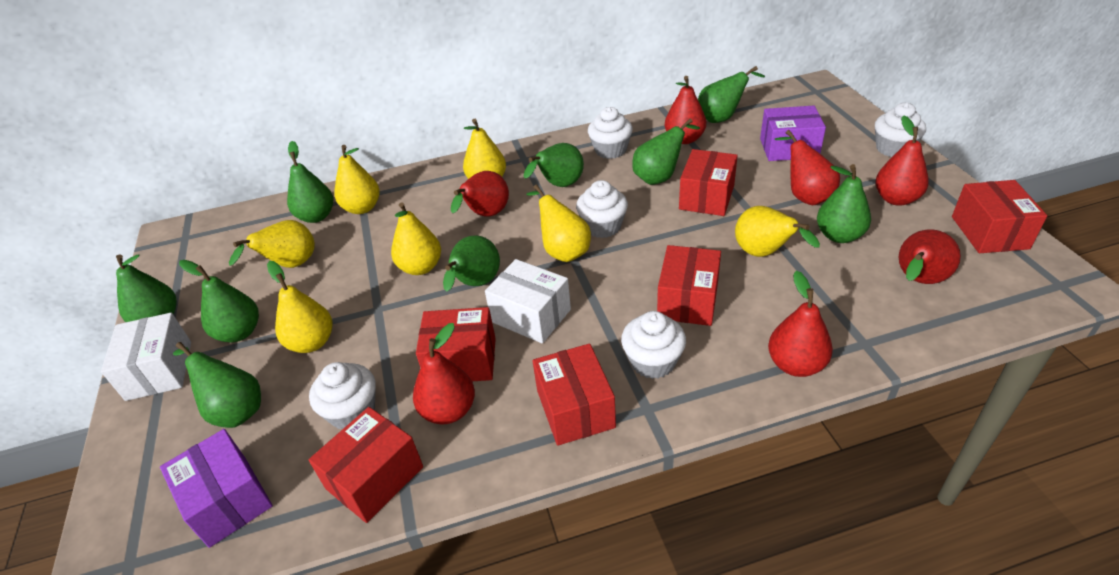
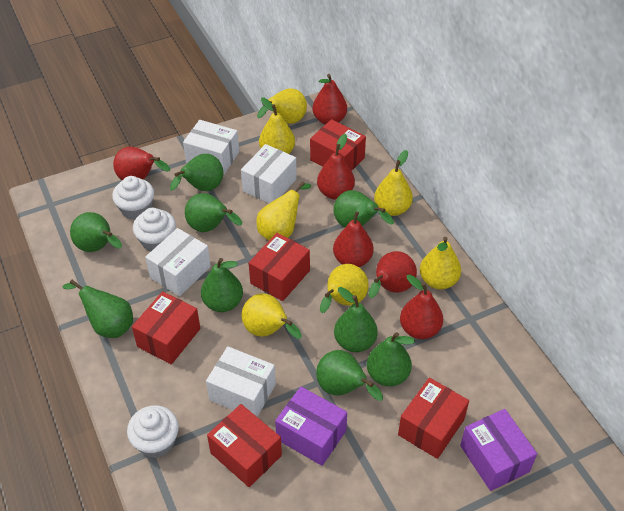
red box: 6 -> 5
red pear: 7 -> 6
white box: 2 -> 4
white cupcake: 5 -> 3

